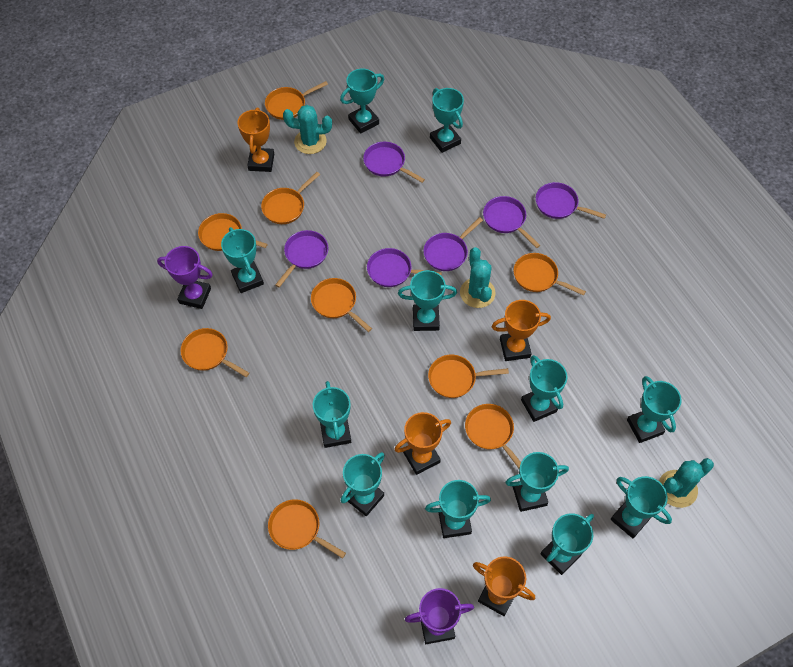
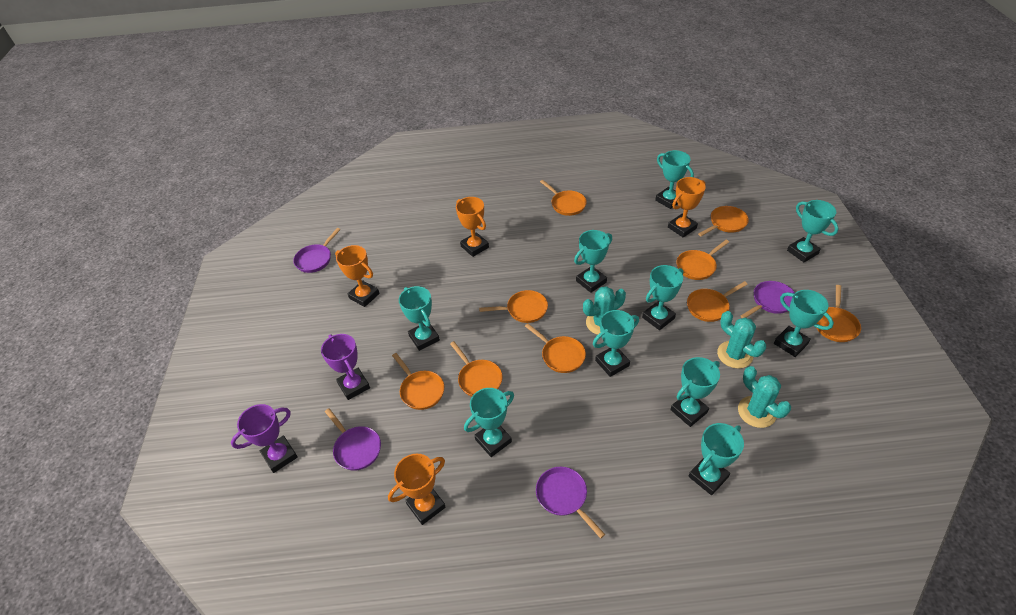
purple pan: 6 -> 4
turquoise trophy: 12 -> 10

